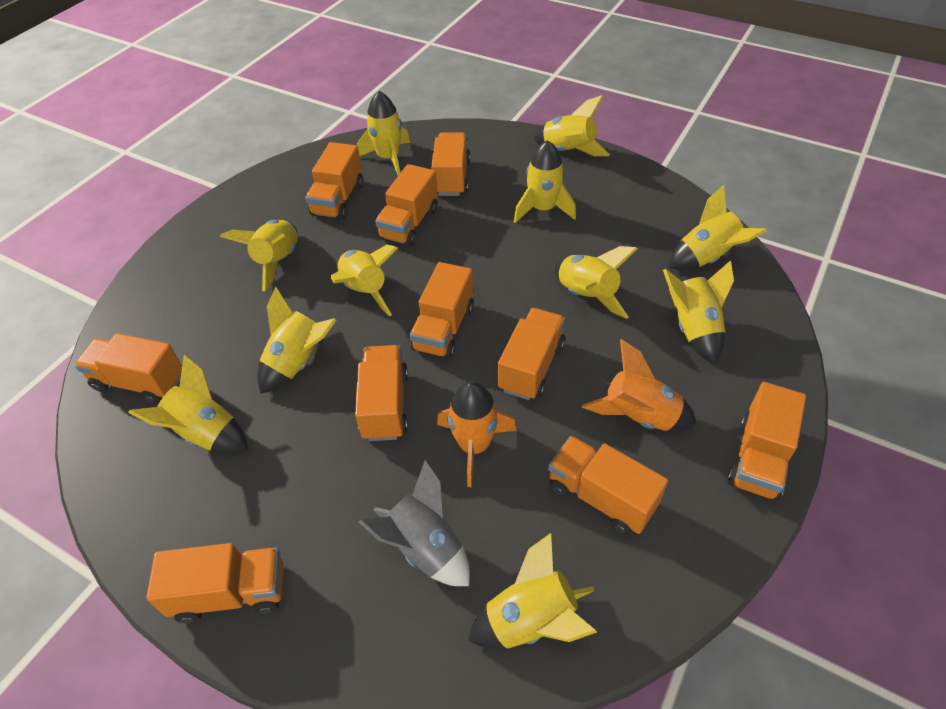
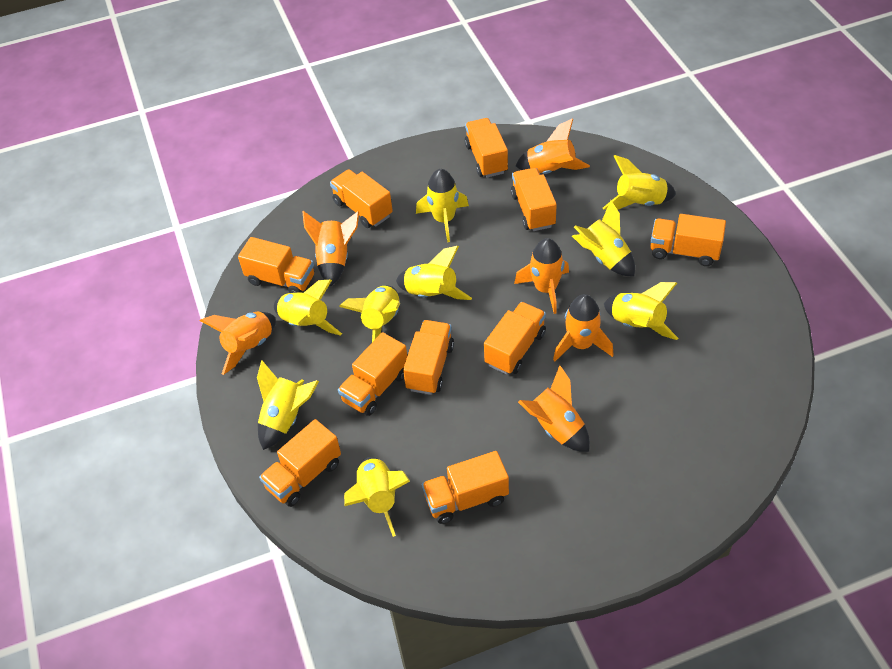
grey rocket: 1 -> 0
orange rocket: 2 -> 6
yellow rocket: 11 -> 9

